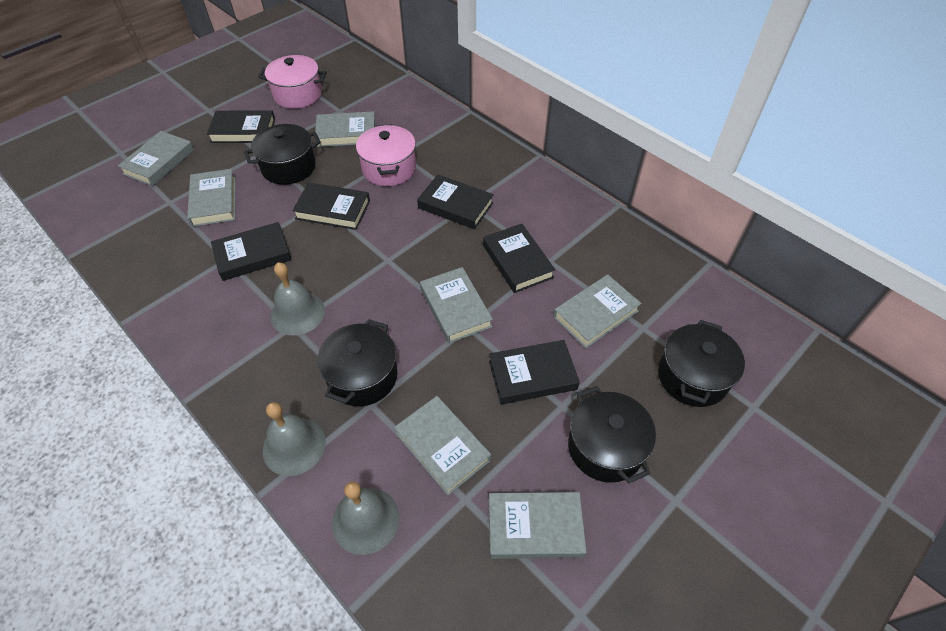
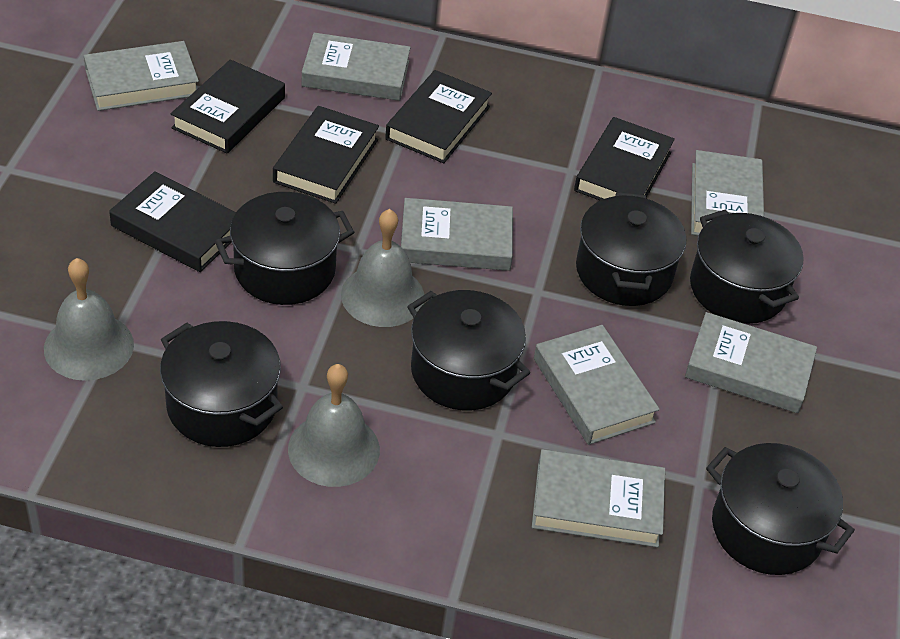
black book: 6 -> 5
black pot: 4 -> 6
pink pot: 2 -> 0

